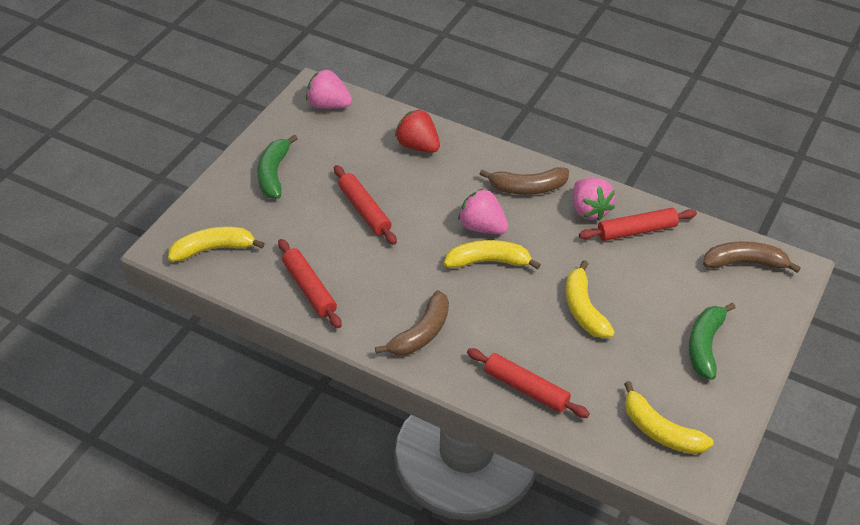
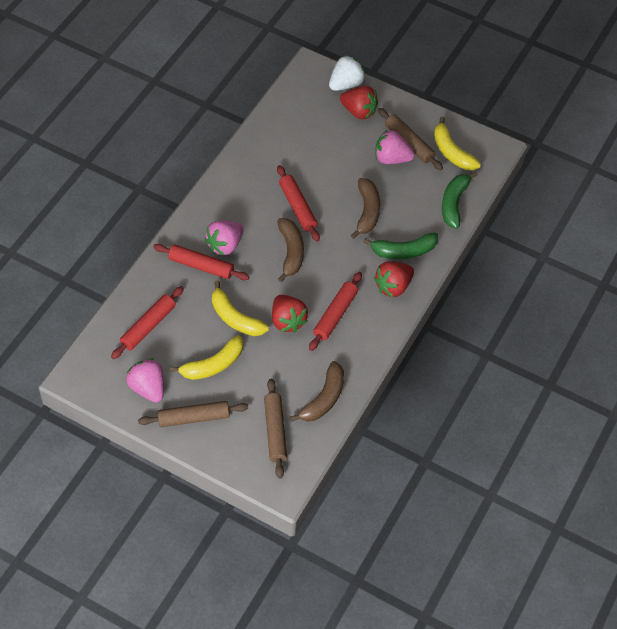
brown rolling pin: 0 -> 3
red strawberry: 1 -> 3
white strawberry: 0 -> 1
yellow banana: 4 -> 3

